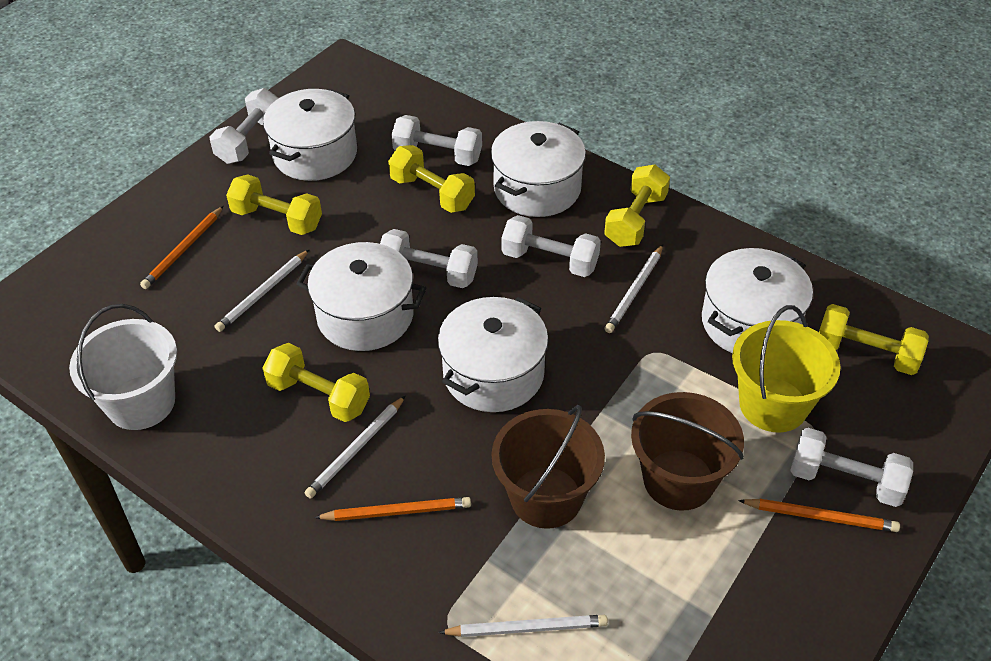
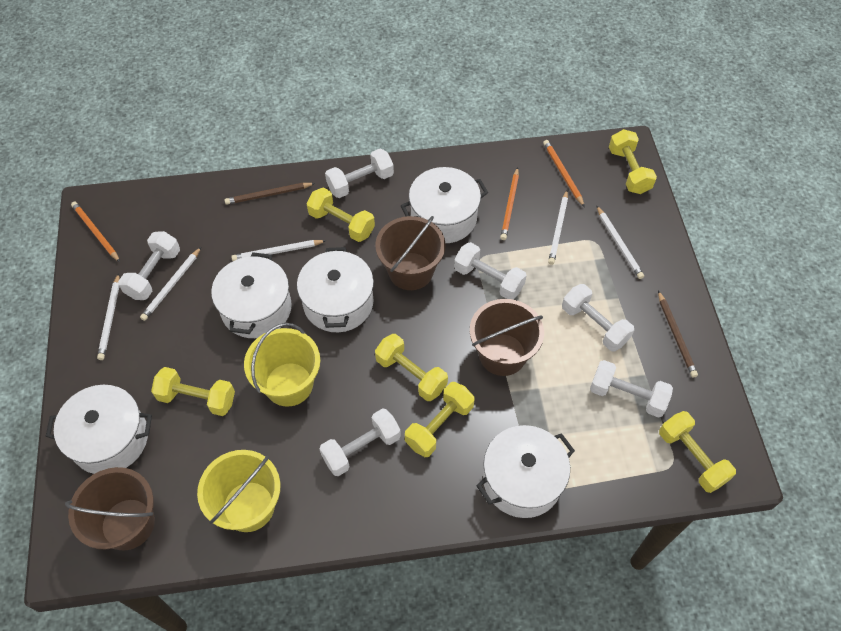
brown bucket: 2 -> 3
brown pencil: 0 -> 2
white bucket: 1 -> 0
white dumbbell: 5 -> 6
white pencil: 4 -> 5
yellow bucket: 1 -> 2
yellow dumbbell: 5 -> 6

